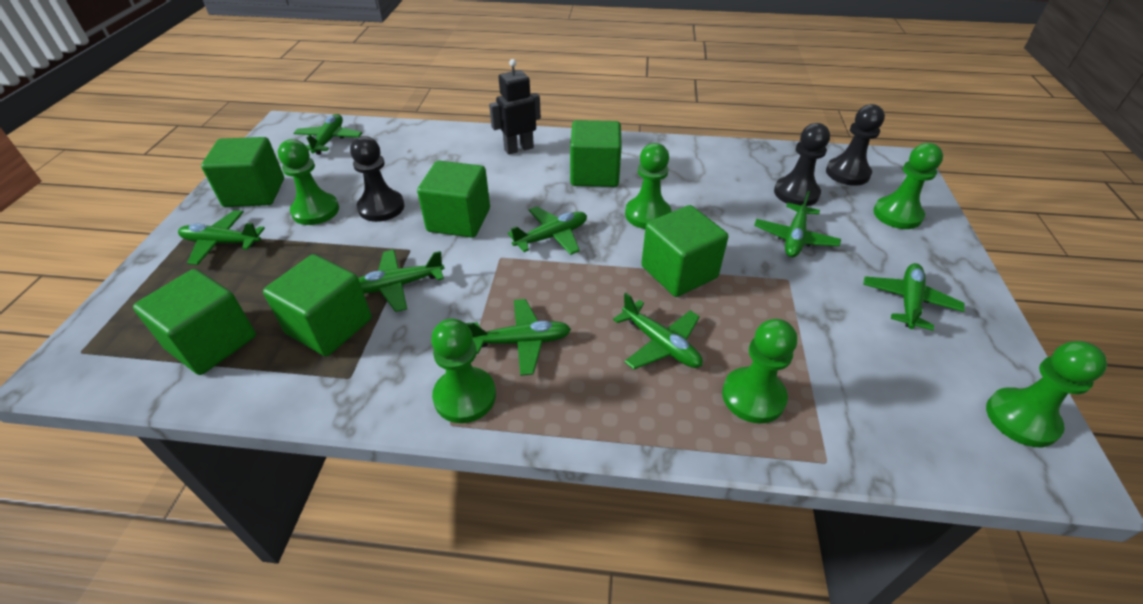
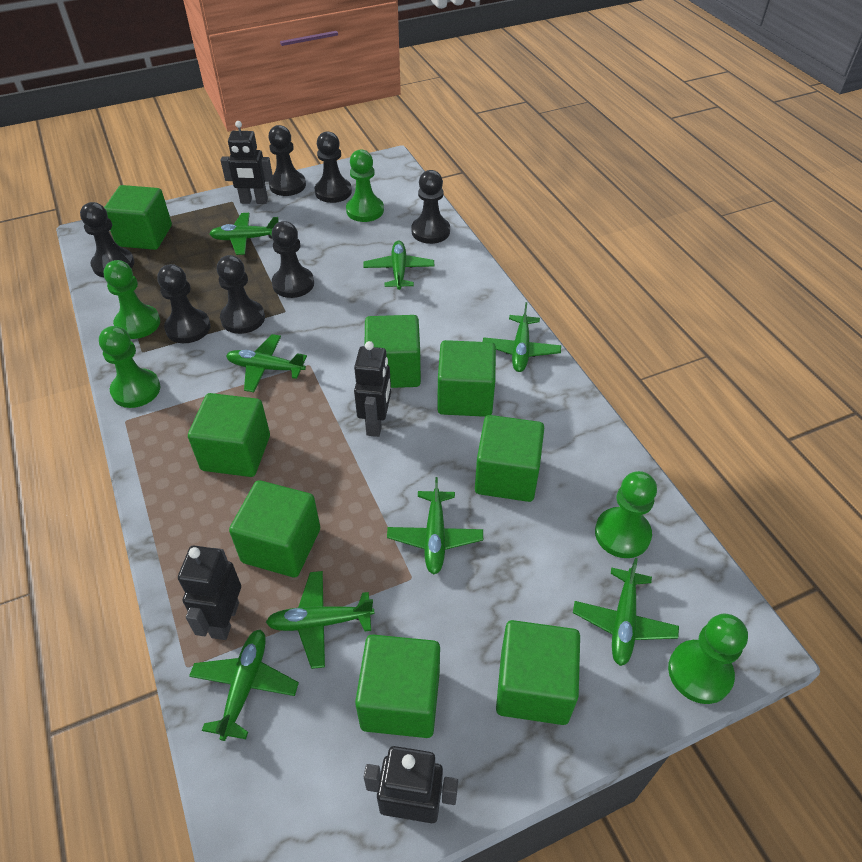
black pawn: 3 -> 7
black robot: 1 -> 4
green cube: 6 -> 8
green pawn: 6 -> 5

